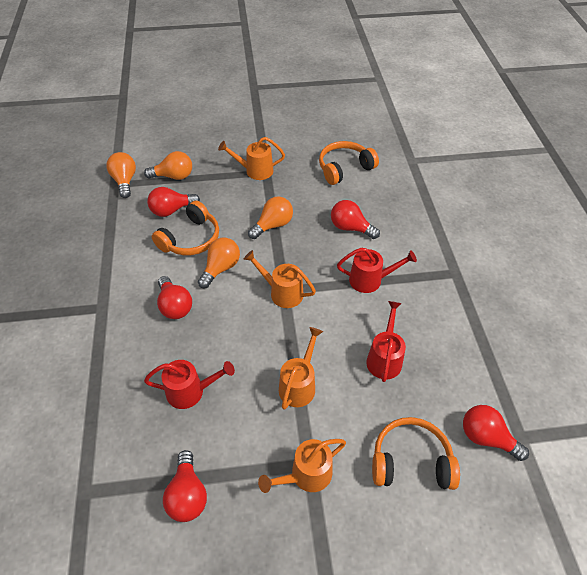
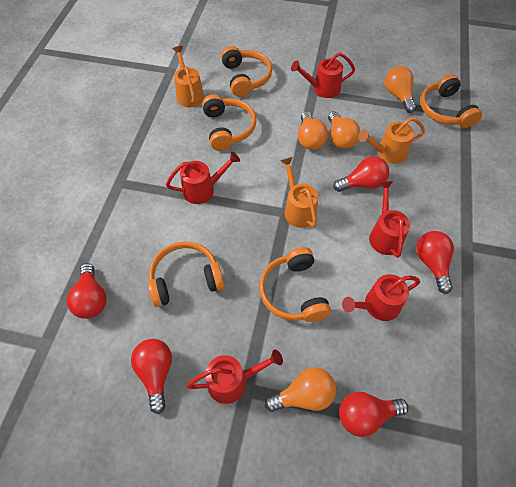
orange headphones: 3 -> 5
orange watering can: 4 -> 3
red watering can: 3 -> 5

